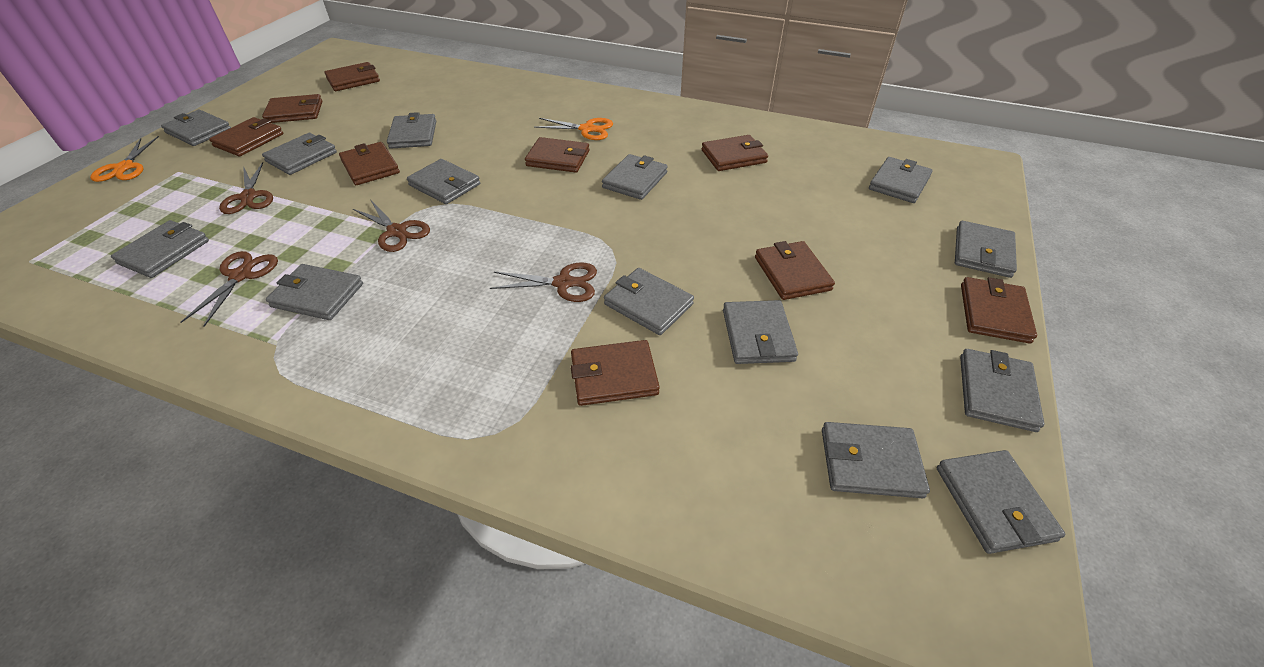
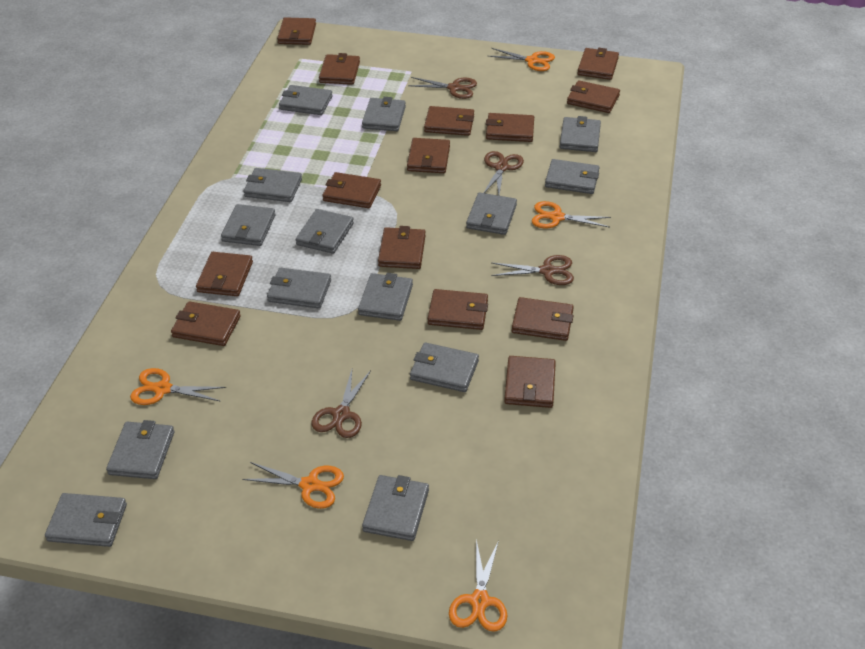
brown wallet: 9 -> 14
orange scissors: 2 -> 5

